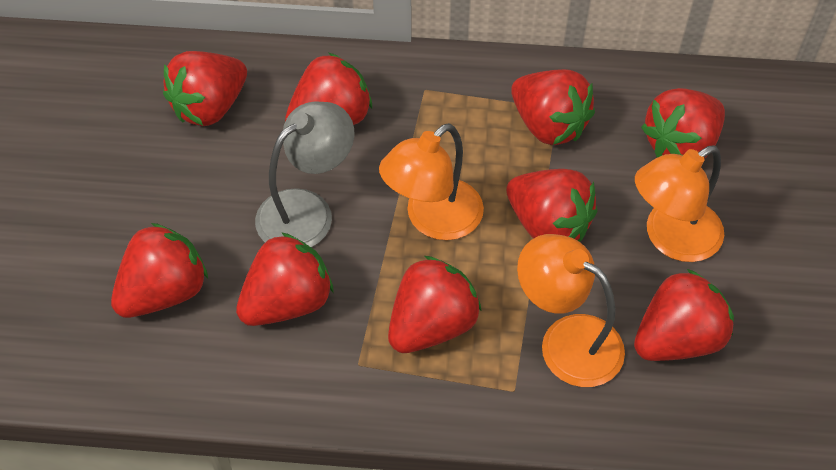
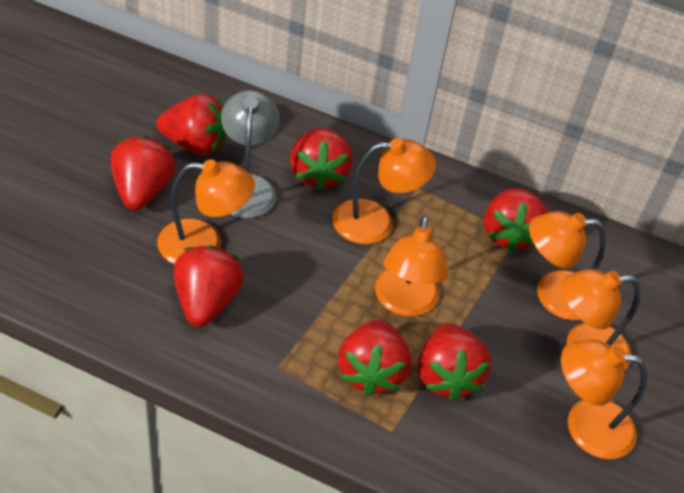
orange lamp: 3 -> 6
red strawberry: 9 -> 7

